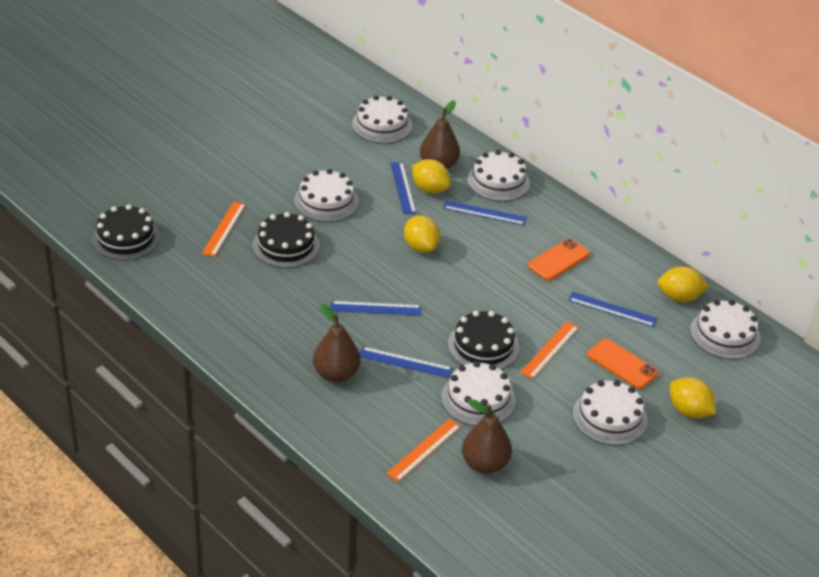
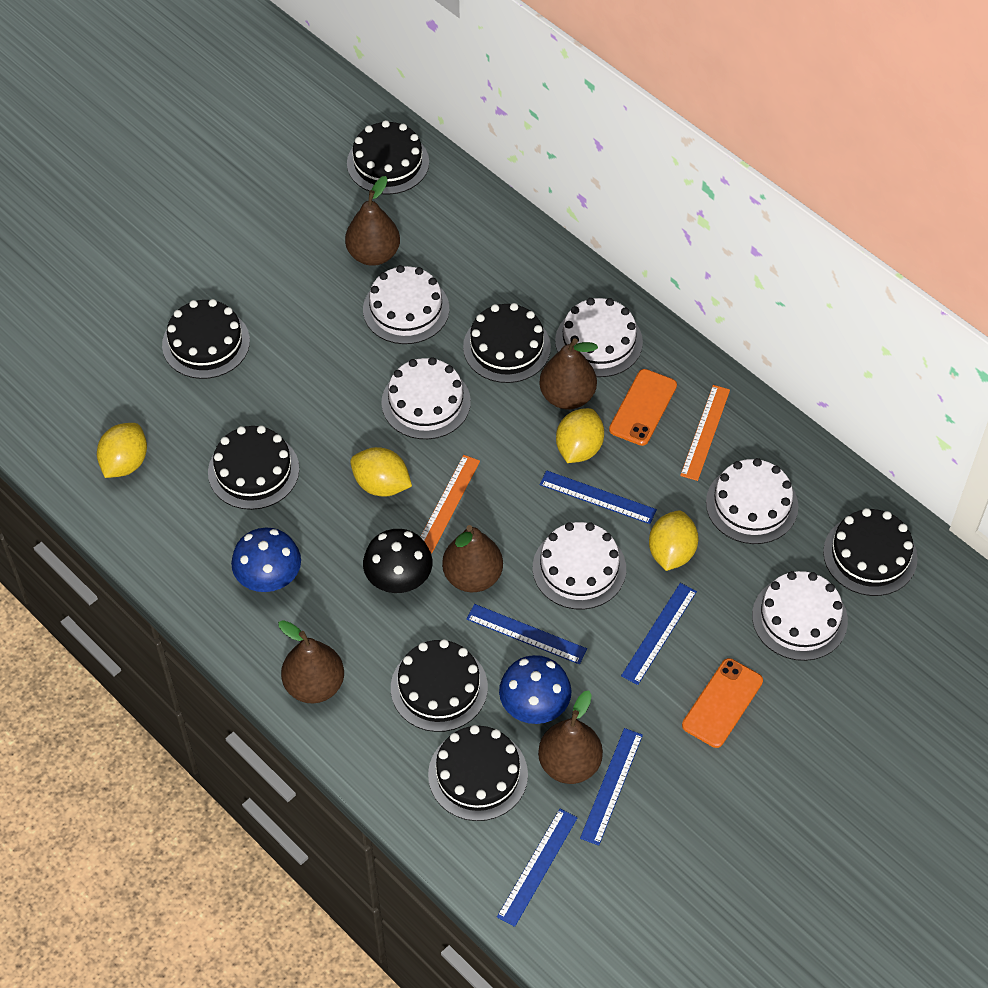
black cake: 3 -> 7
black mushroom: 0 -> 1
blue mushroom: 0 -> 2
brown pear: 3 -> 5
orange ruler: 3 -> 2

